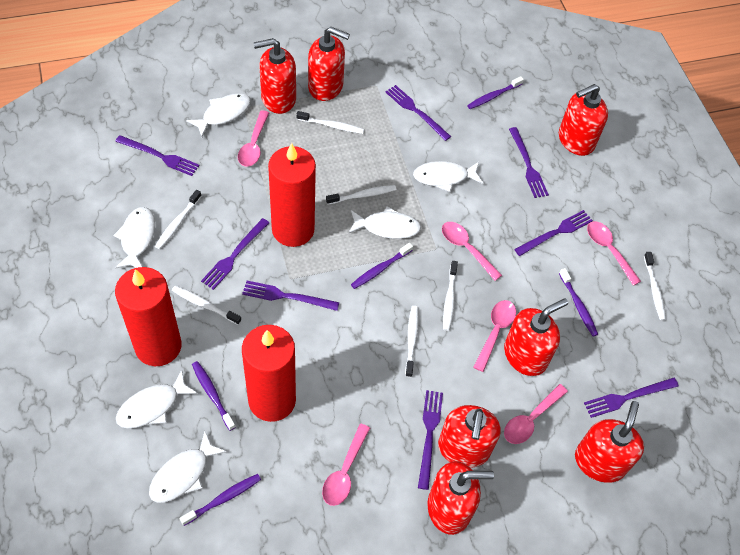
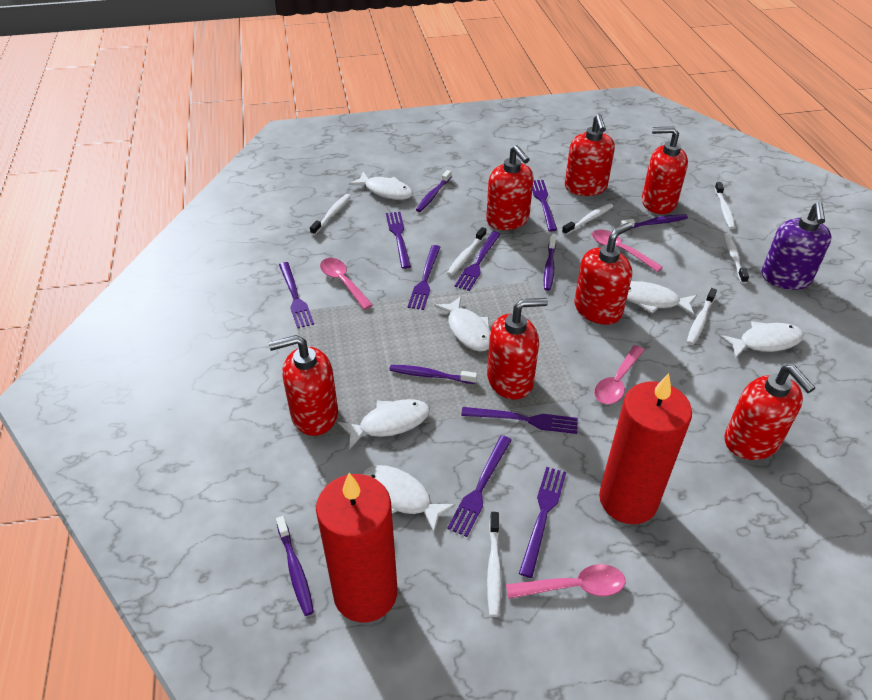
pink spoon: 6 -> 4
purple soap dispenser: 0 -> 1
red candle: 3 -> 2

